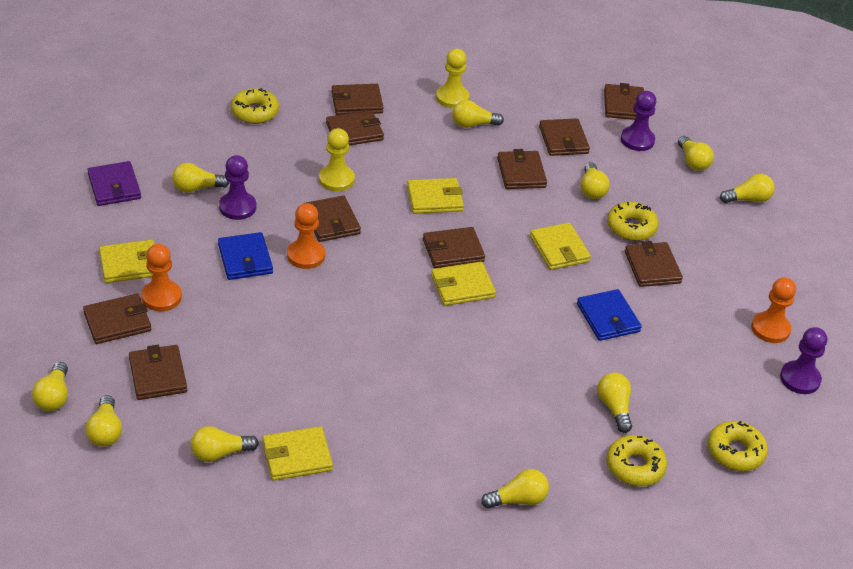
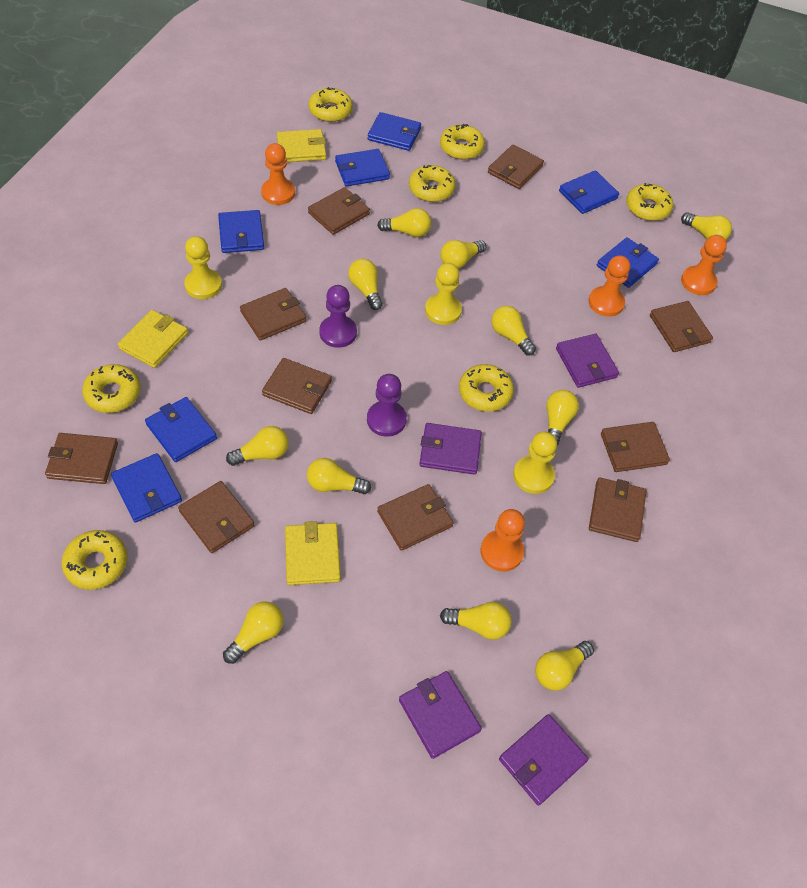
blue wallet: 2 -> 7
orange pawn: 3 -> 4
purple pawn: 3 -> 2
purple wallet: 1 -> 4
yellow donut: 4 -> 7
yellow light bulb: 10 -> 11
yellow pawn: 2 -> 3
yellow wallet: 5 -> 3

